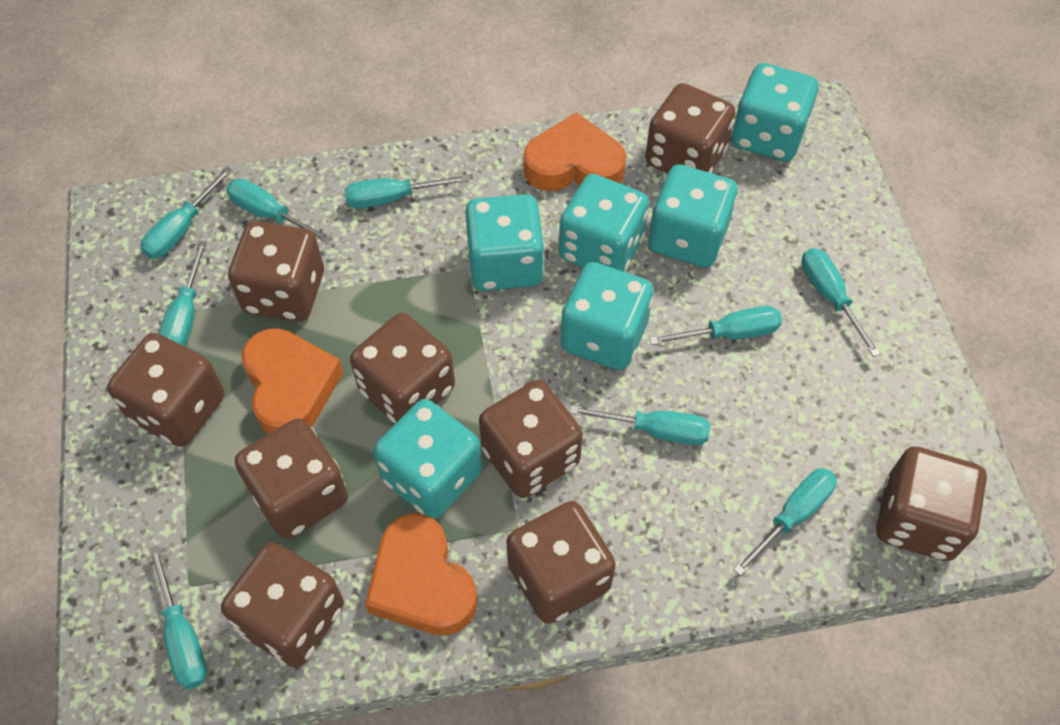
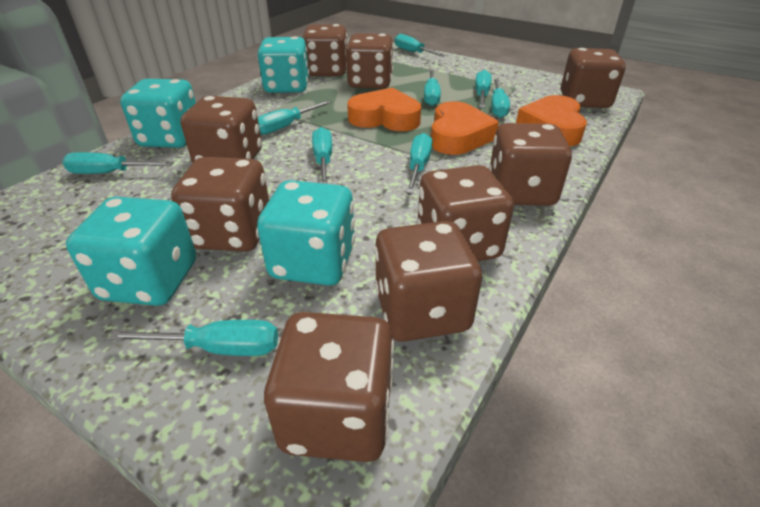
turquoise dice: 6 -> 4

